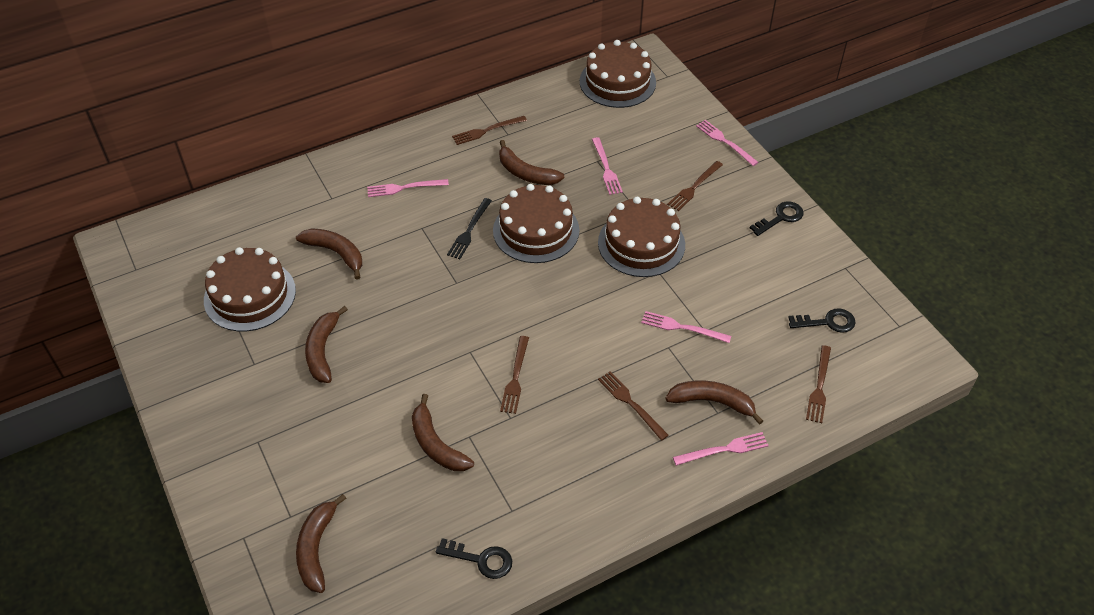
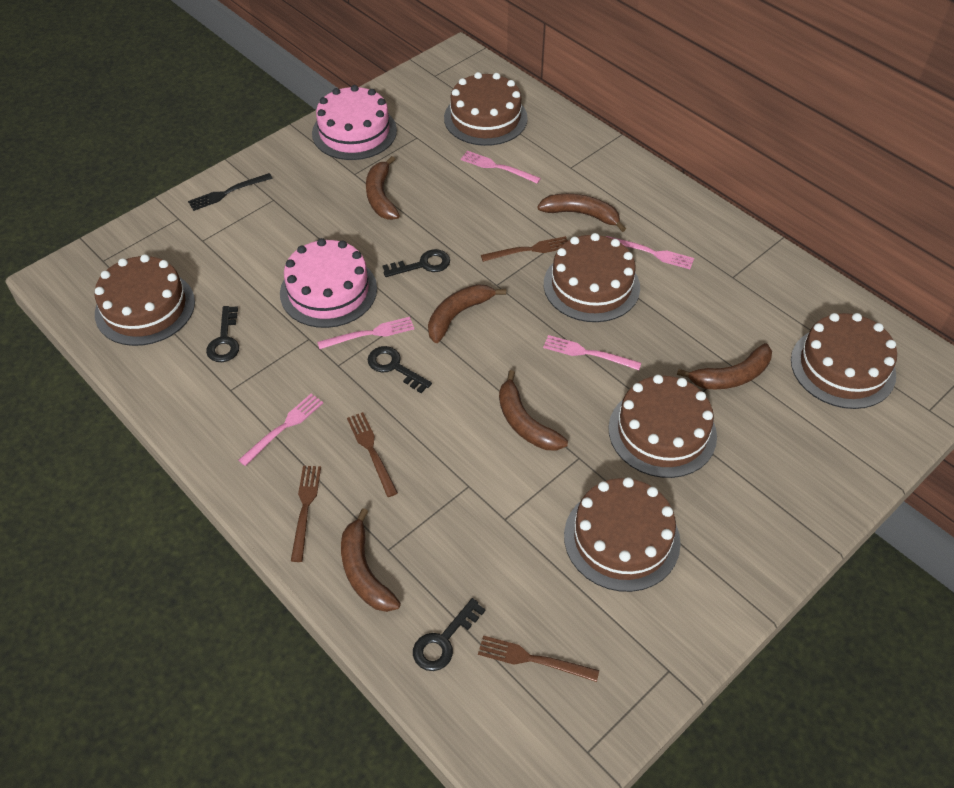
black key: 3 -> 4
brown cake: 4 -> 6
brown fork: 5 -> 4
pink cake: 0 -> 2

